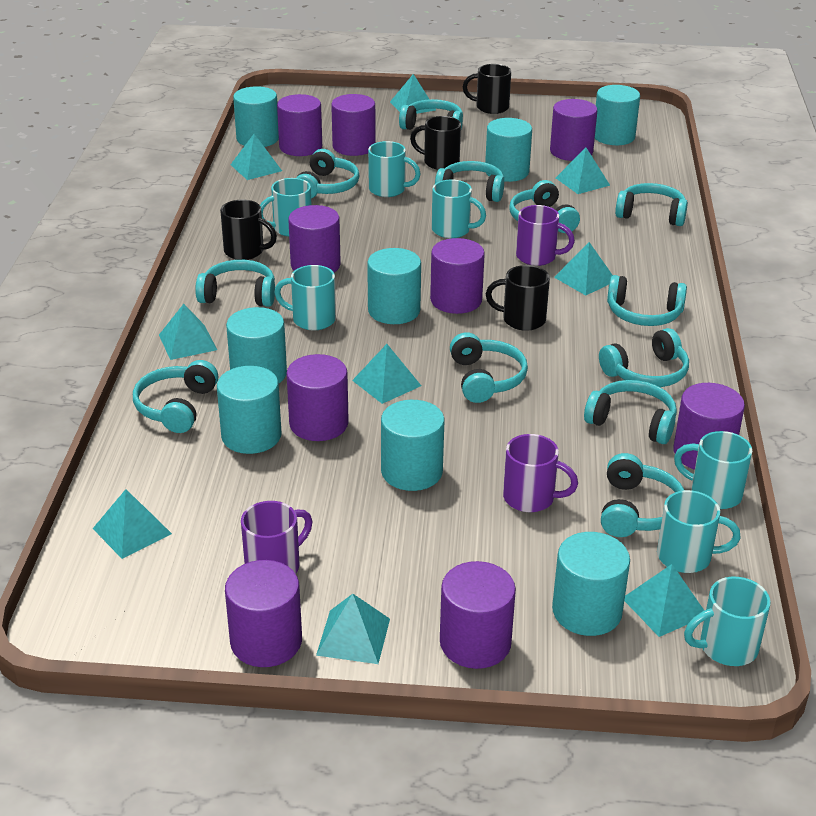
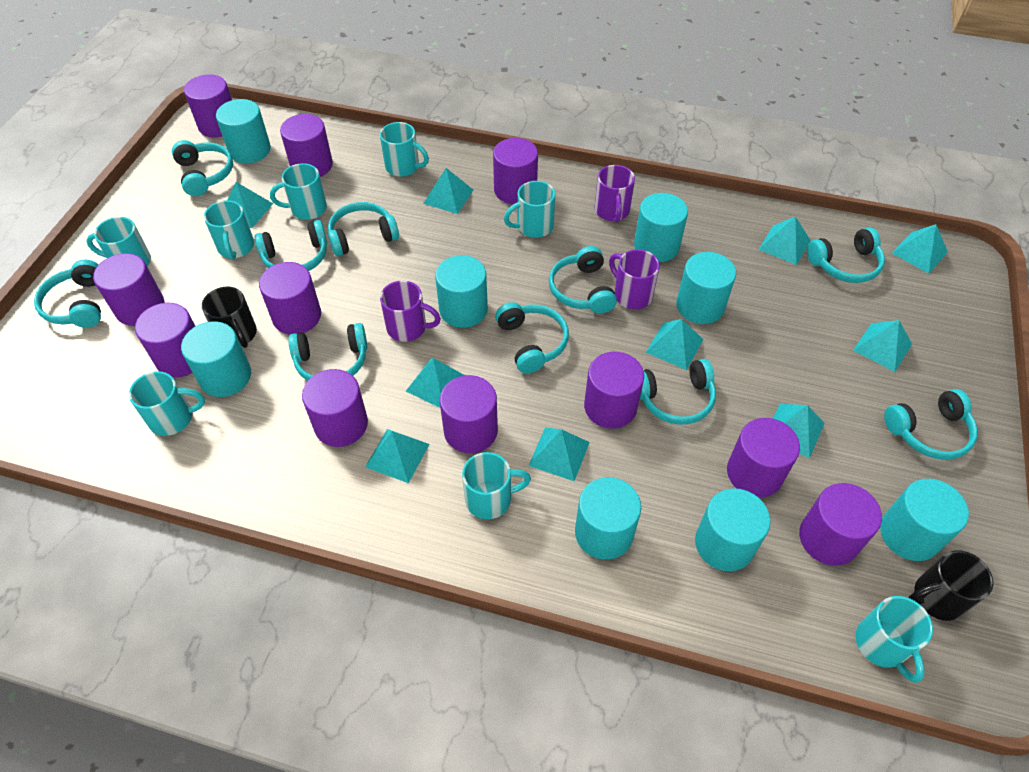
black mug: 4 -> 2
purple cylinder: 9 -> 11
turquoise headphones: 12 -> 10
turquoise mug: 7 -> 8
turquoise pyramid: 9 -> 10

